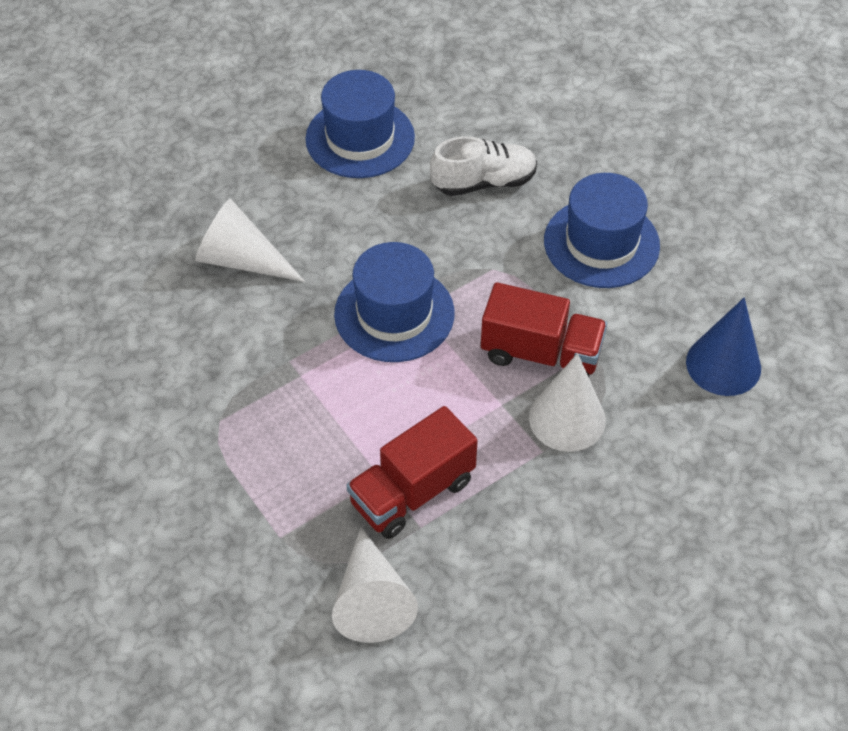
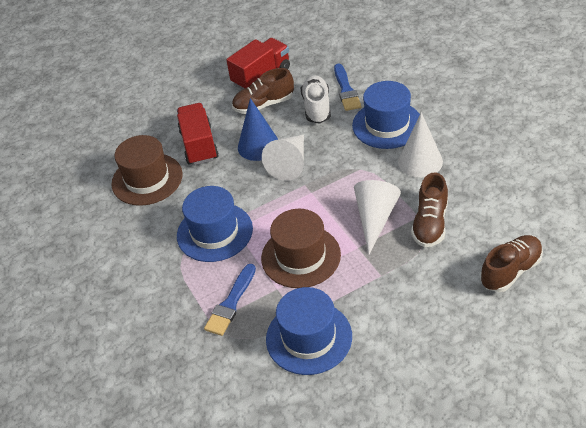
blue brush: 0 -> 2
brown hat: 0 -> 2
brown shoe: 0 -> 3

